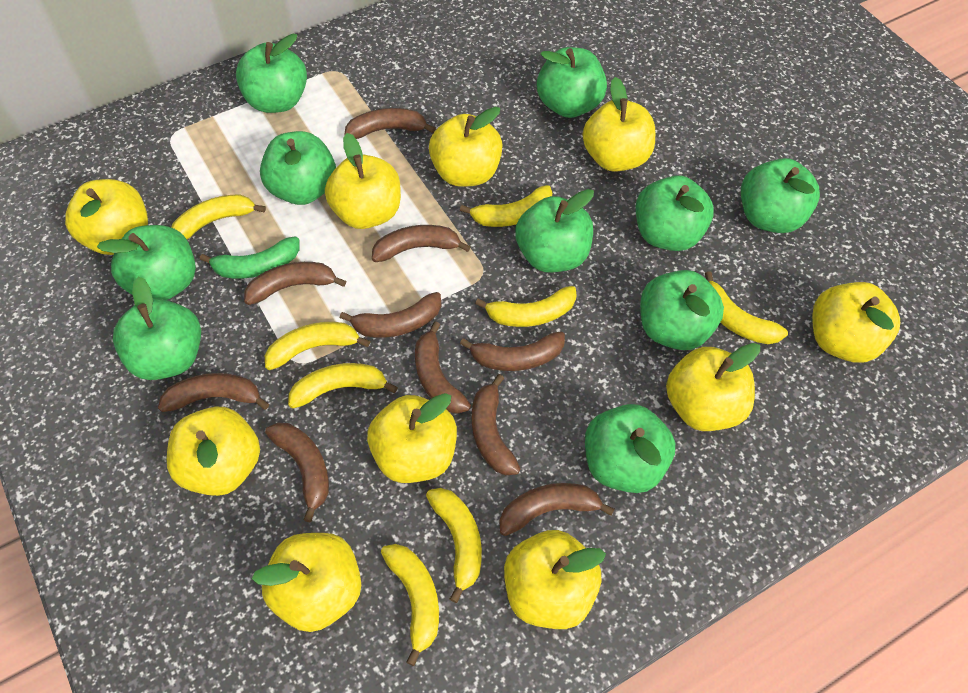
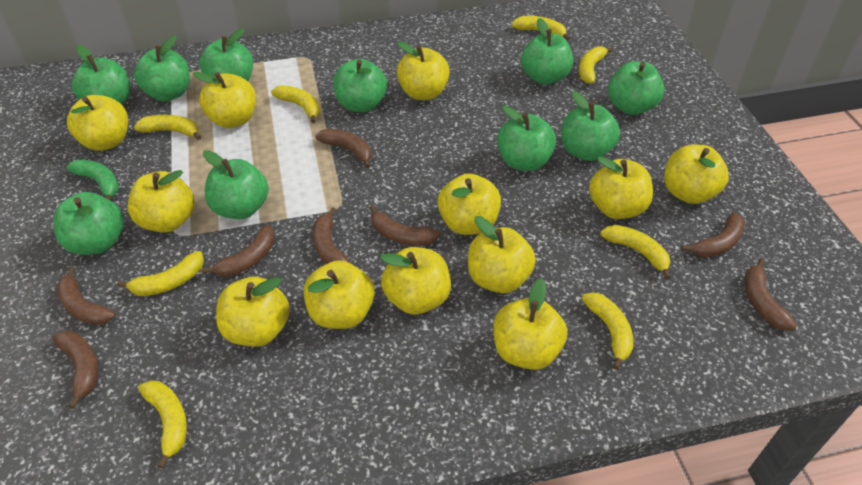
brown banana: 10 -> 8
yellow apple: 10 -> 12

